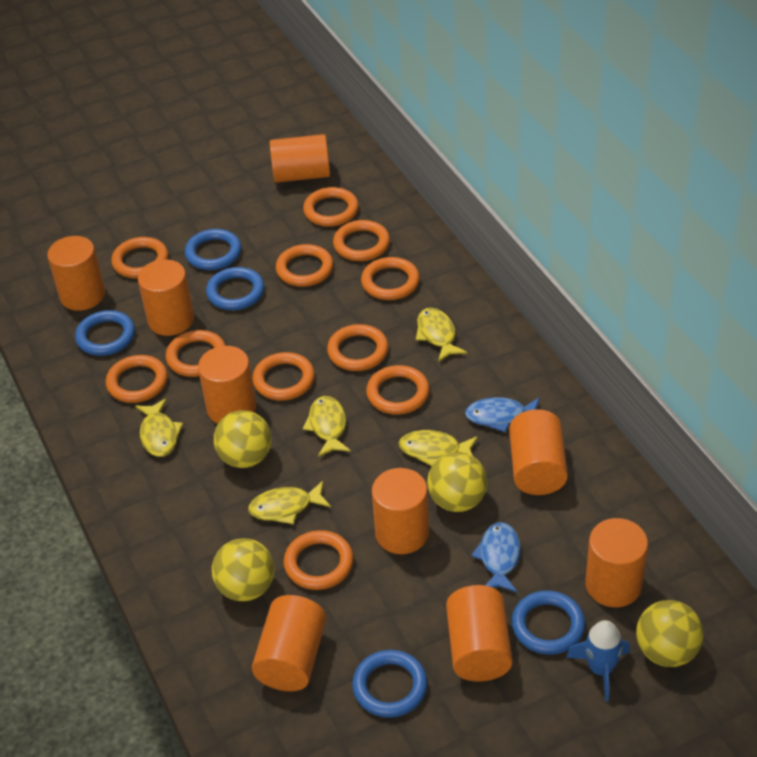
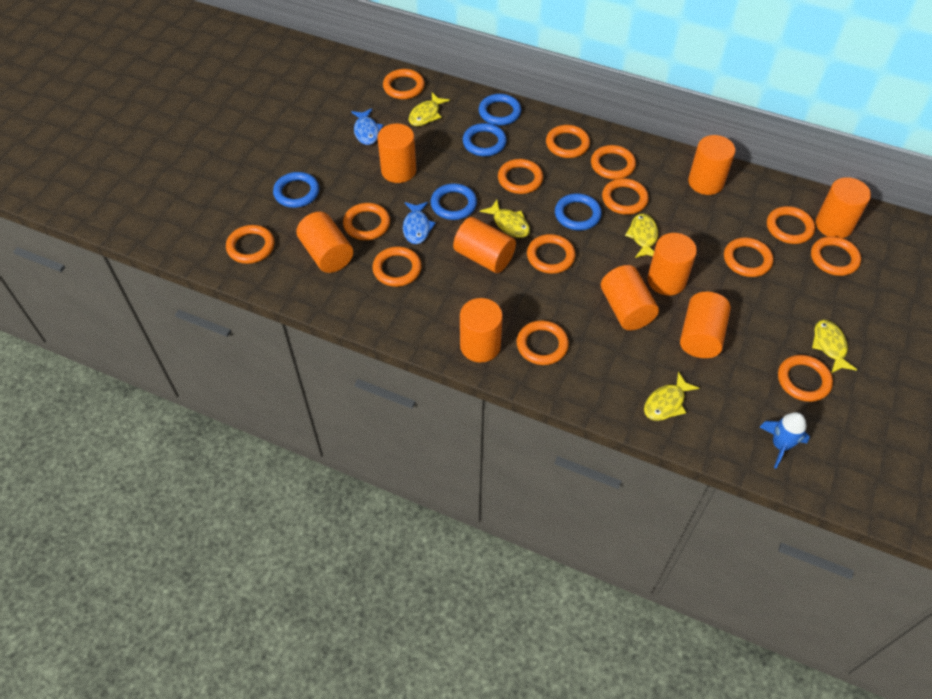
orange ring: 11 -> 14
yellow ball: 4 -> 0

